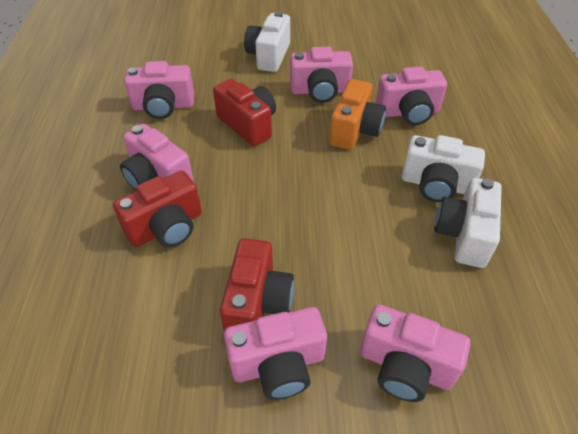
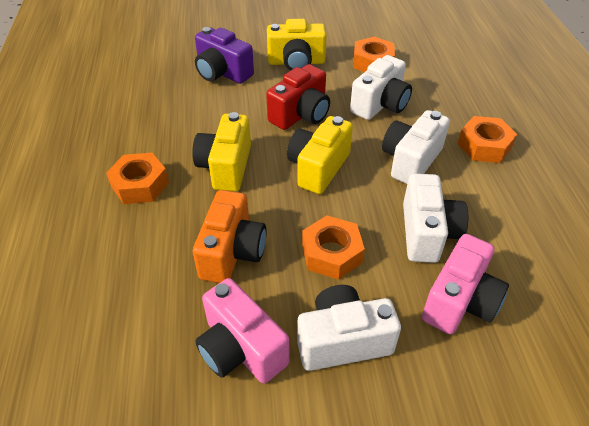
orange nut: 0 -> 4
pink camera: 6 -> 2
purple camera: 0 -> 1
red camera: 3 -> 1
white camera: 3 -> 4
yellow camera: 0 -> 3

